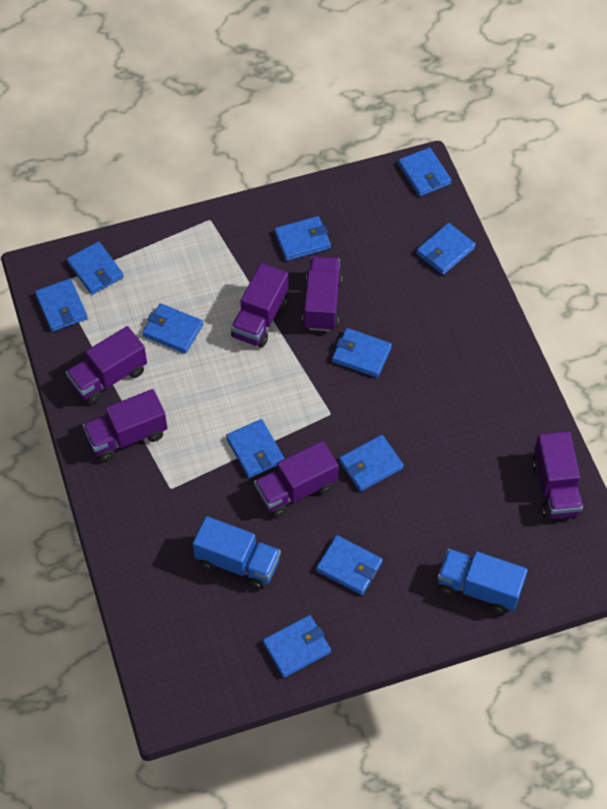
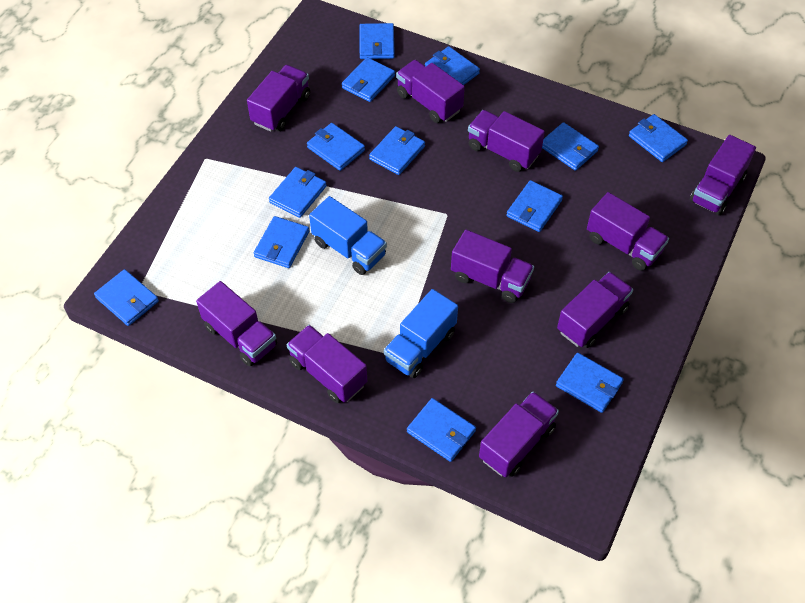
blue wallet: 11 -> 13
purple truck: 6 -> 10

